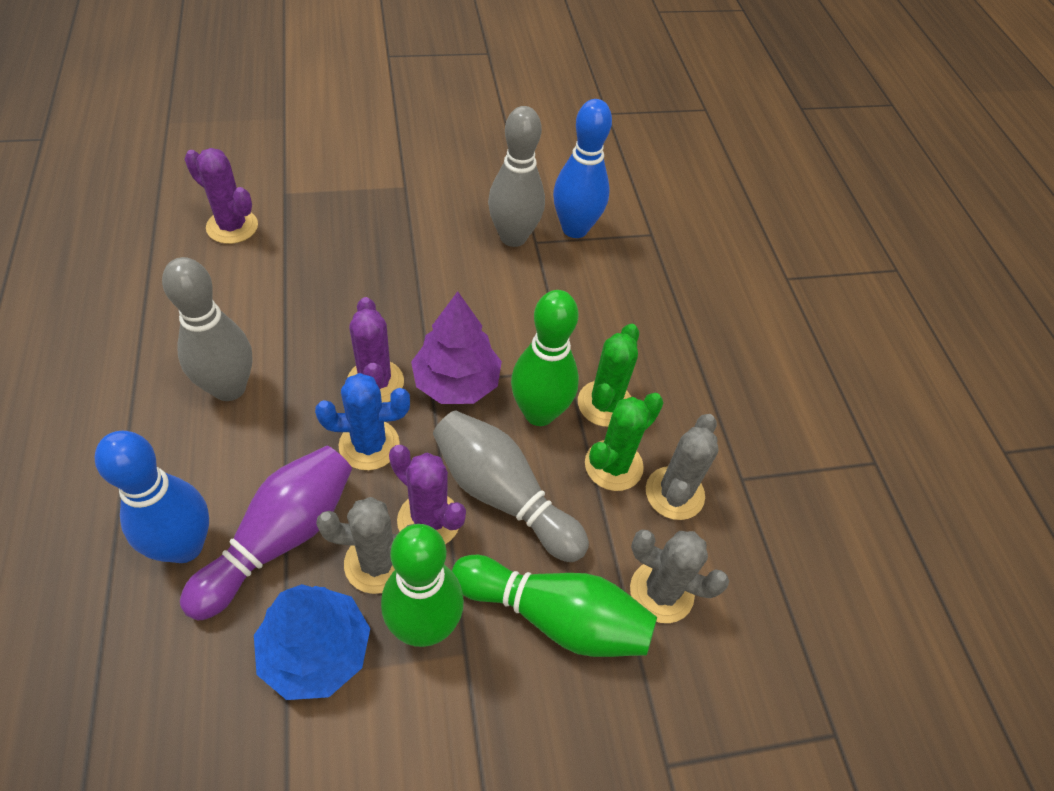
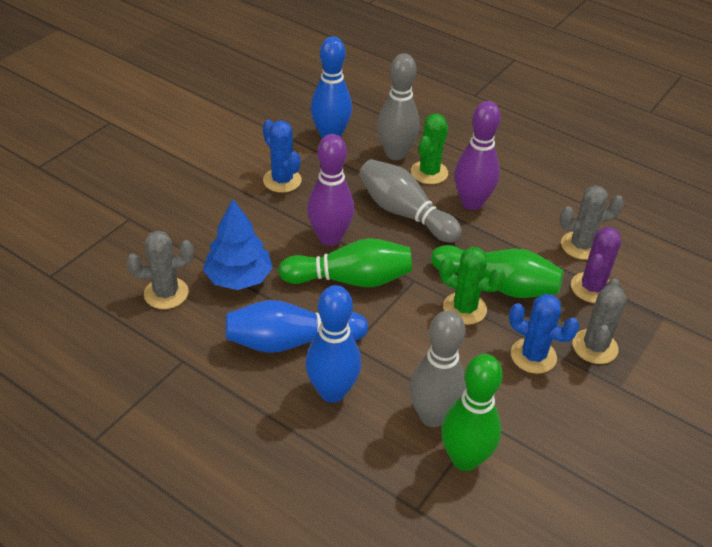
blue bowling pin: 2 -> 3
blue cactus: 1 -> 2
purple bowling pin: 1 -> 2
purple cactus: 3 -> 1
purple tree: 1 -> 0

